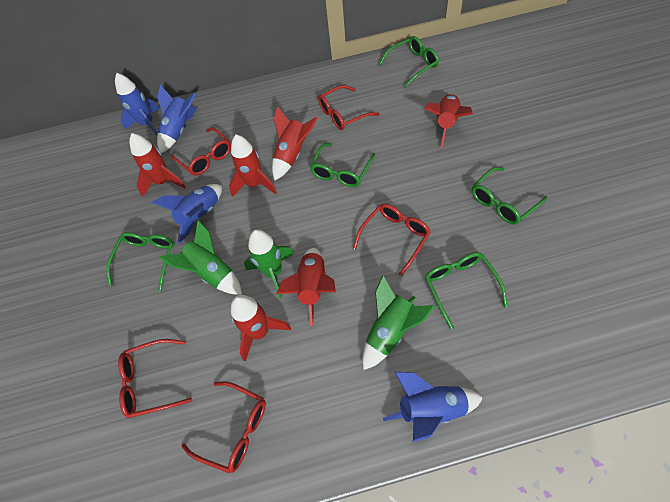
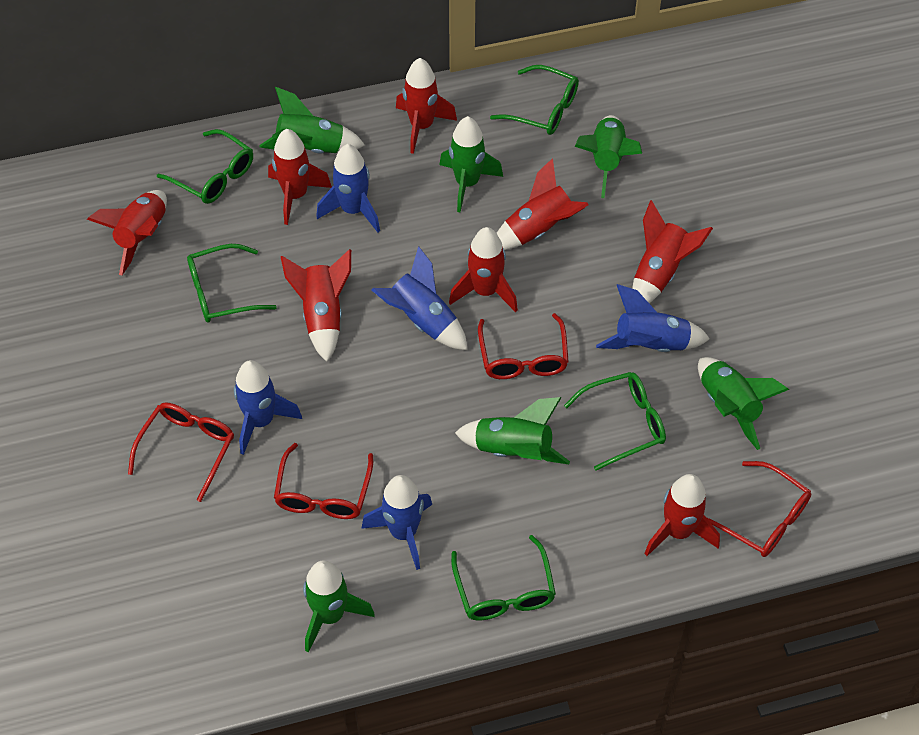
blue rocket: 4 -> 5
green rocket: 3 -> 6
red glasses: 5 -> 4
red rocket: 6 -> 8

